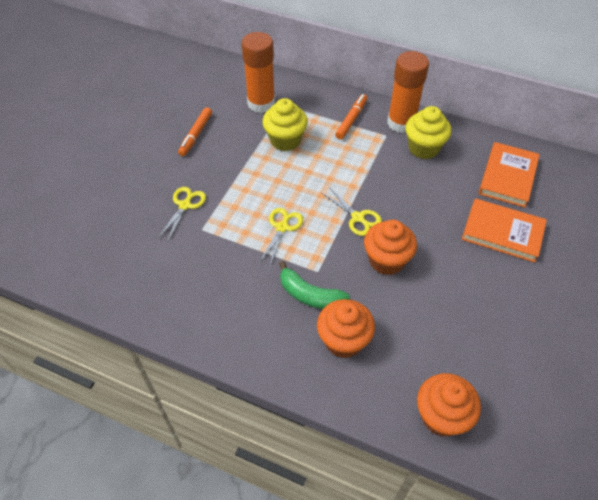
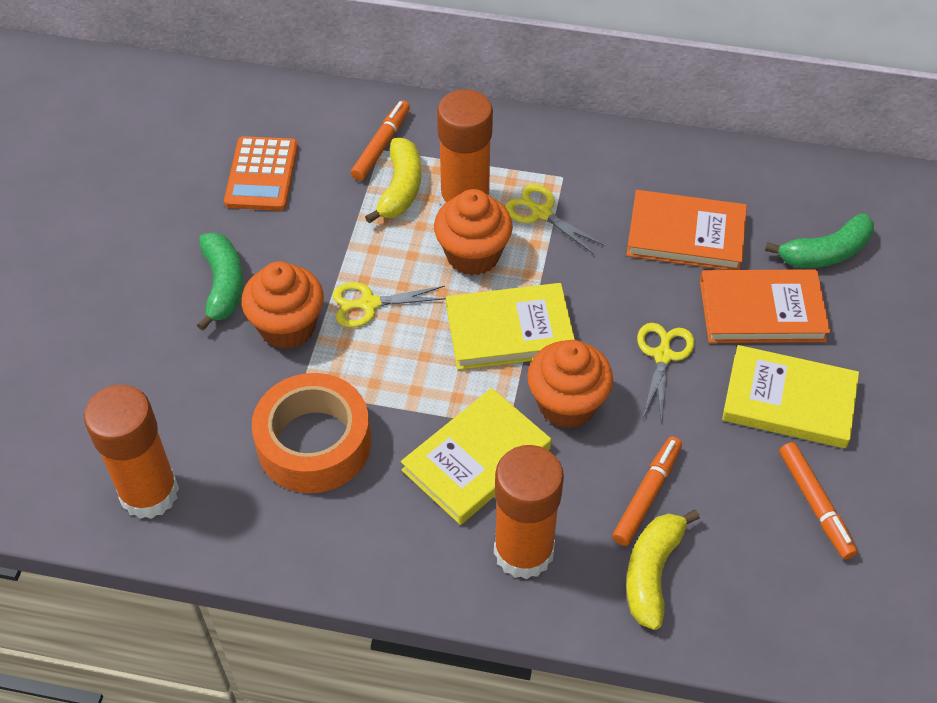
green banana: 1 -> 2
orange calculator: 0 -> 1
orange glue stick: 2 -> 3
orange marker: 2 -> 3
orange tape: 0 -> 1
yellow banana: 0 -> 2
yellow book: 0 -> 3
yellow cupcake: 2 -> 0

